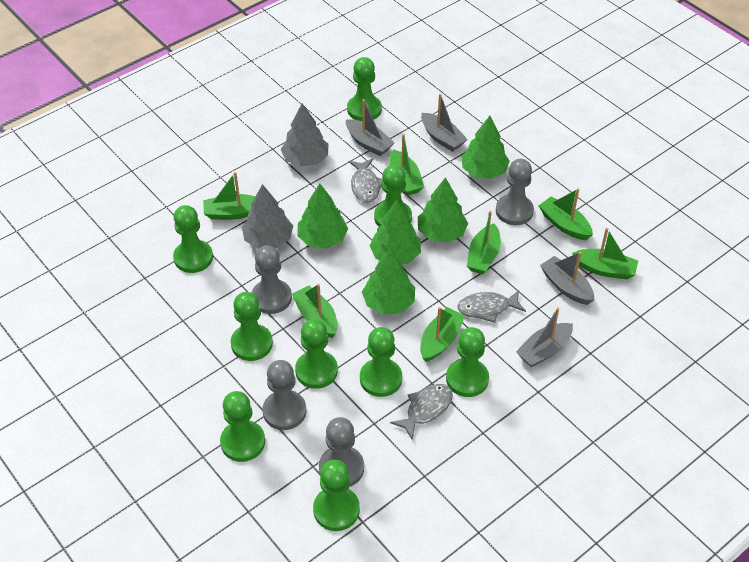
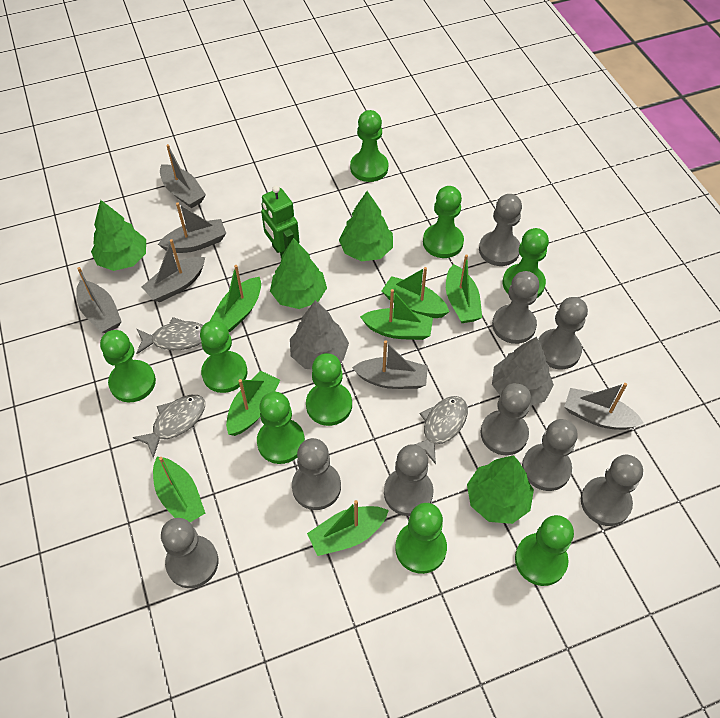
green robot: 0 -> 1
green tree: 5 -> 4
grey boat: 4 -> 6
grey pawn: 4 -> 9

